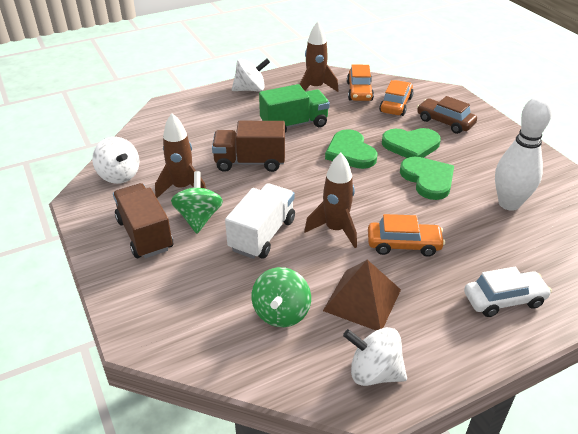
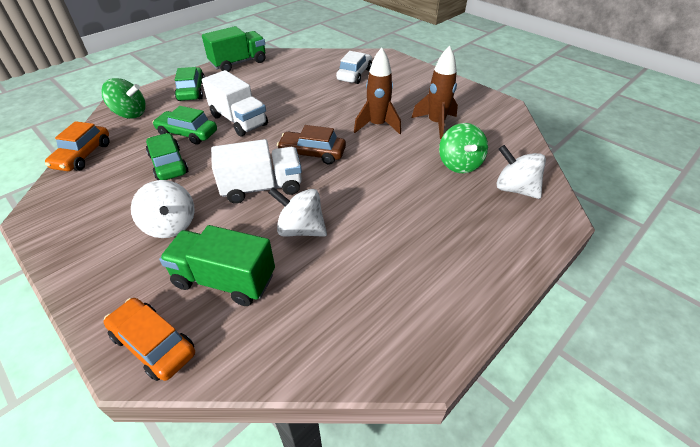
brown pyramid: 1 -> 0
brown rocket: 3 -> 2
brown truck: 2 -> 0
green car: 0 -> 3
green heart: 3 -> 0
green truck: 1 -> 2
orange car: 3 -> 2
white bowling pin: 1 -> 0
white truck: 1 -> 2

